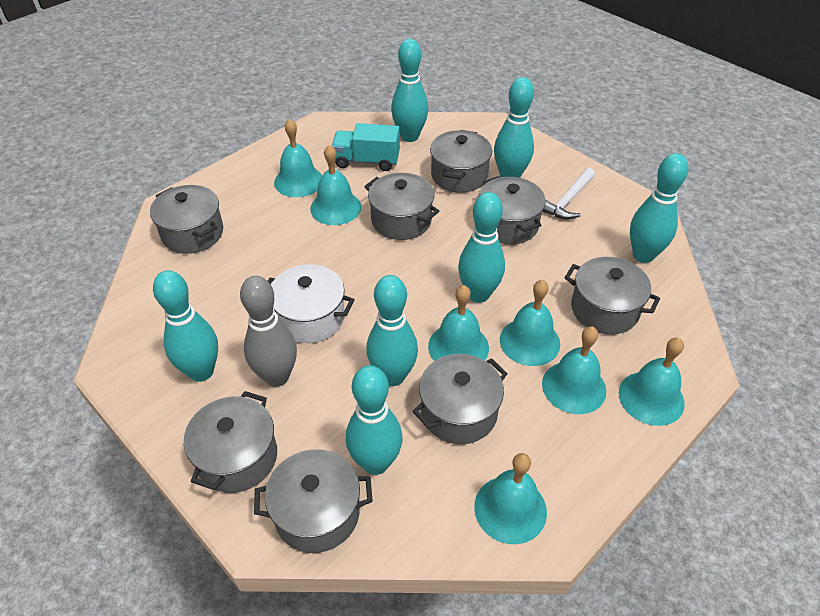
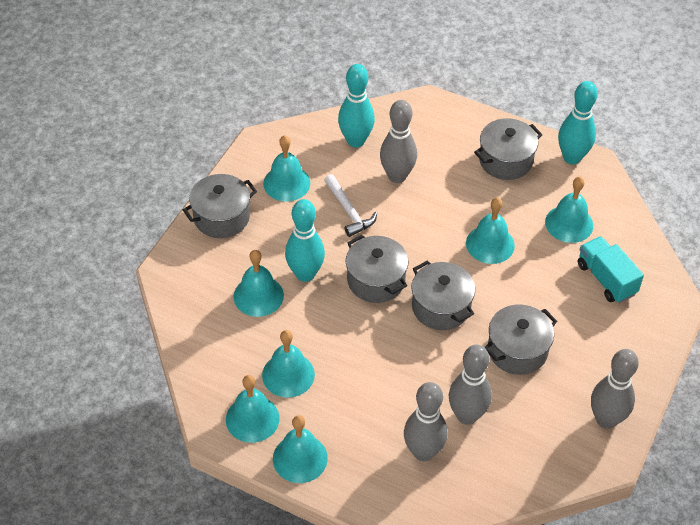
grey bowling pin: 1 -> 4
grey pot: 8 -> 5
turquoise bowling pin: 7 -> 3
white pot: 1 -> 0

